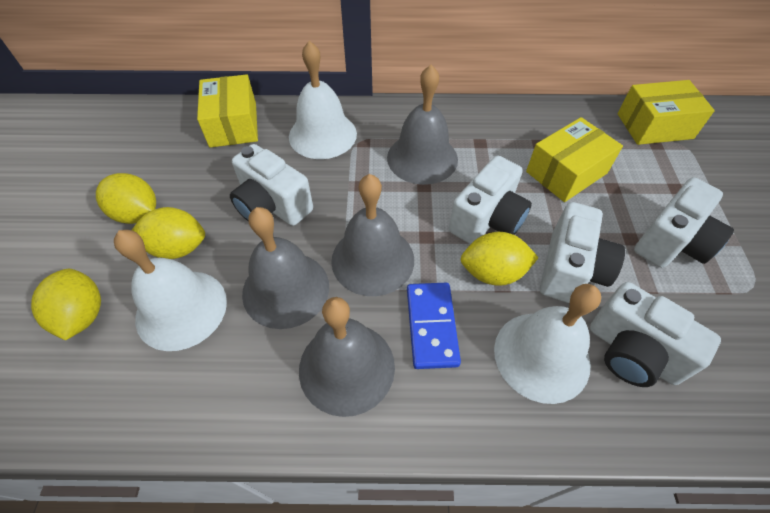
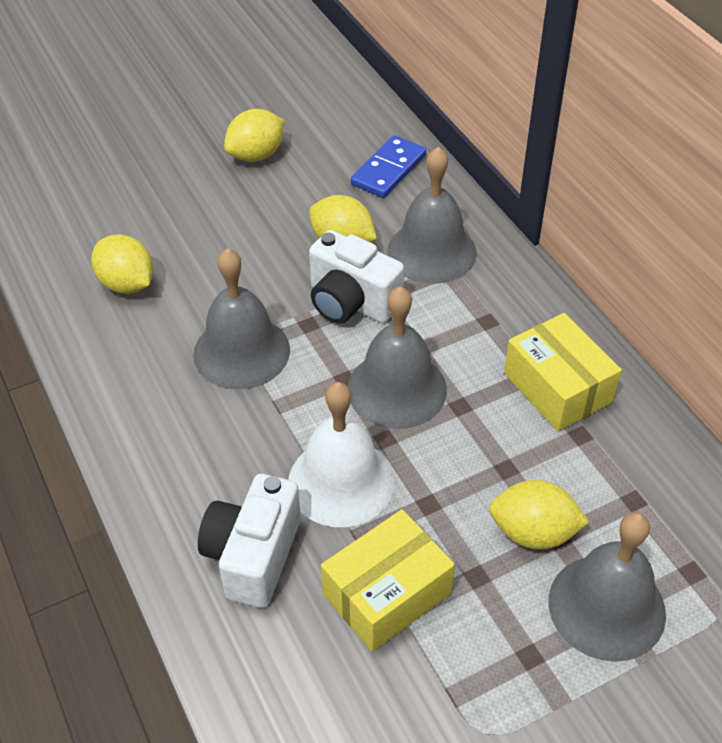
white bell: 3 -> 1
white camera: 5 -> 2
yellow box: 3 -> 2

